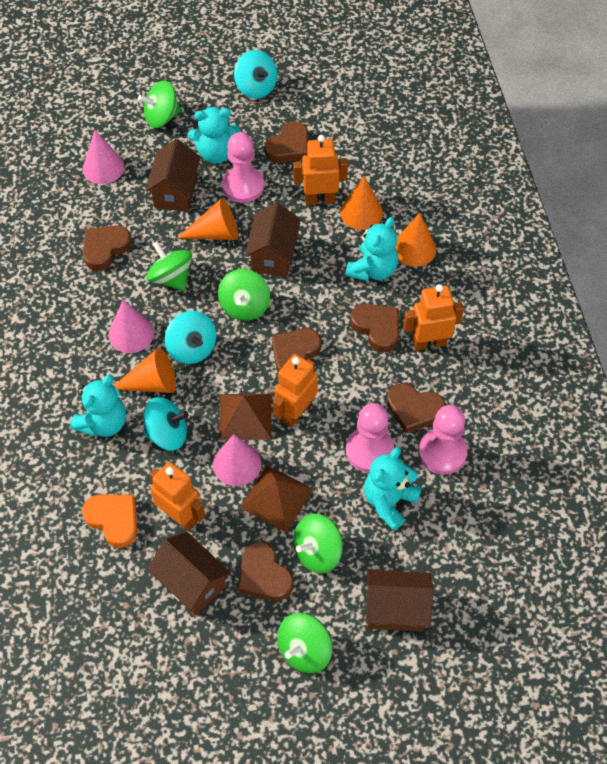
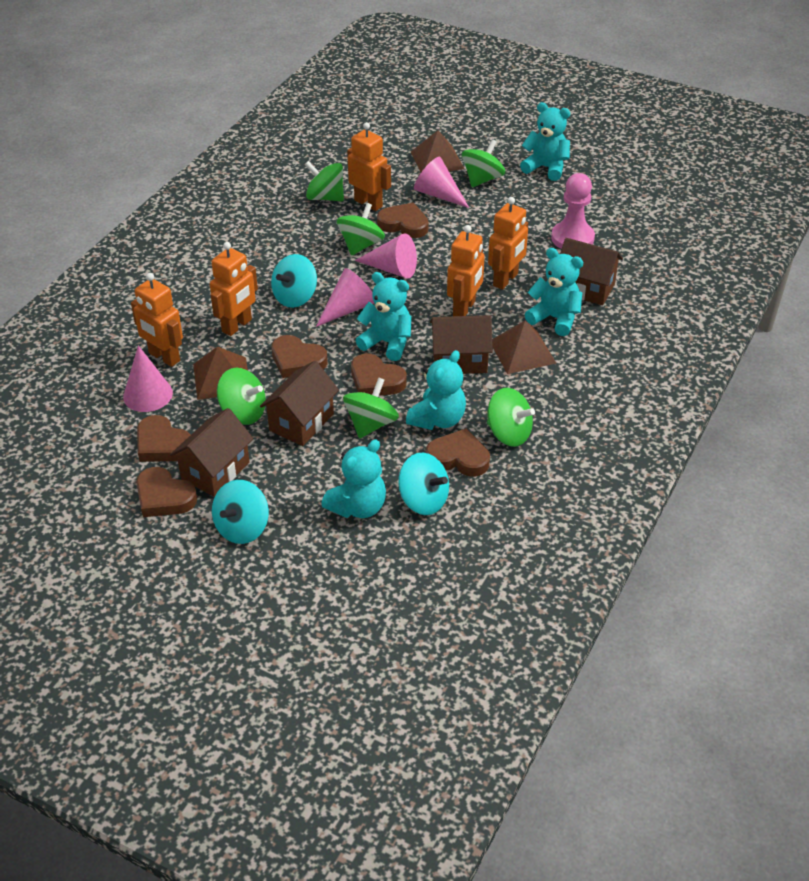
brown pyramid: 2 -> 3
green spinning top: 5 -> 6
orange cone: 4 -> 0
orange heart: 1 -> 0
orange robot: 4 -> 5
pink cone: 3 -> 4
pink pawn: 3 -> 1
turquoise teddy bear: 4 -> 5

